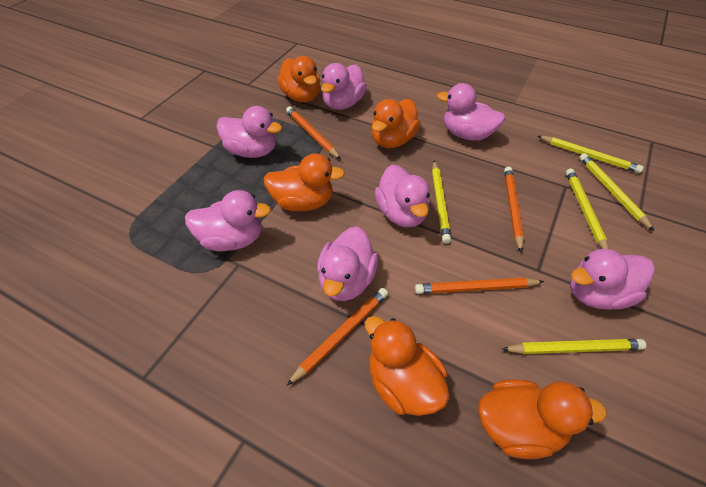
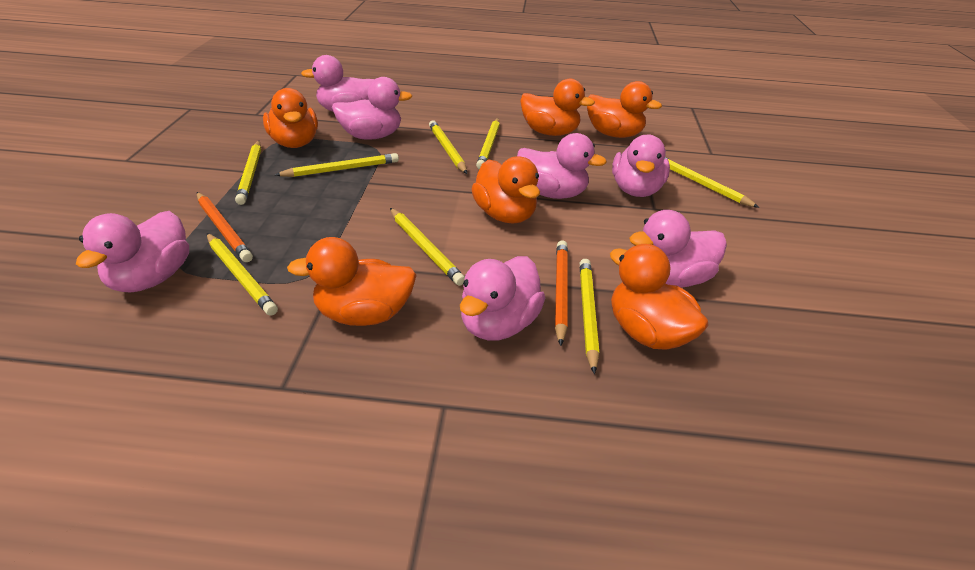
orange duck: 5 -> 6
orange pencil: 4 -> 2
yellow pencil: 5 -> 8

